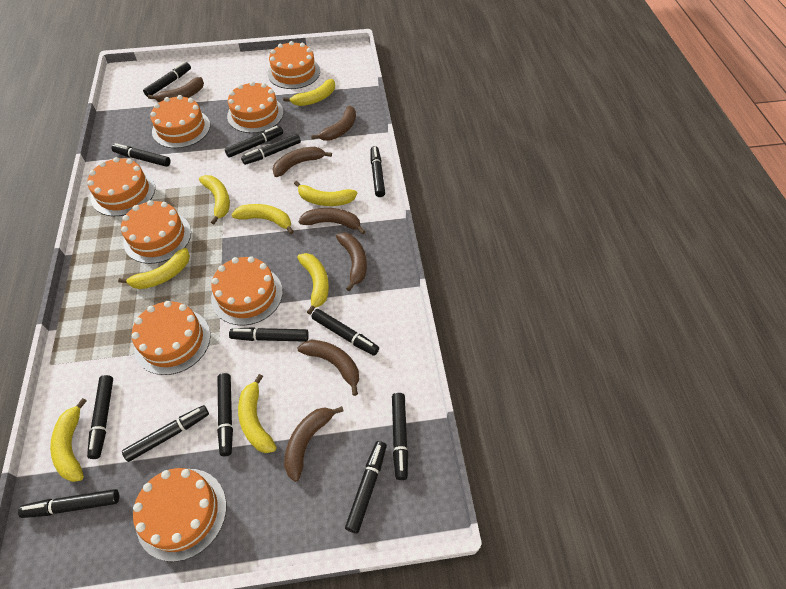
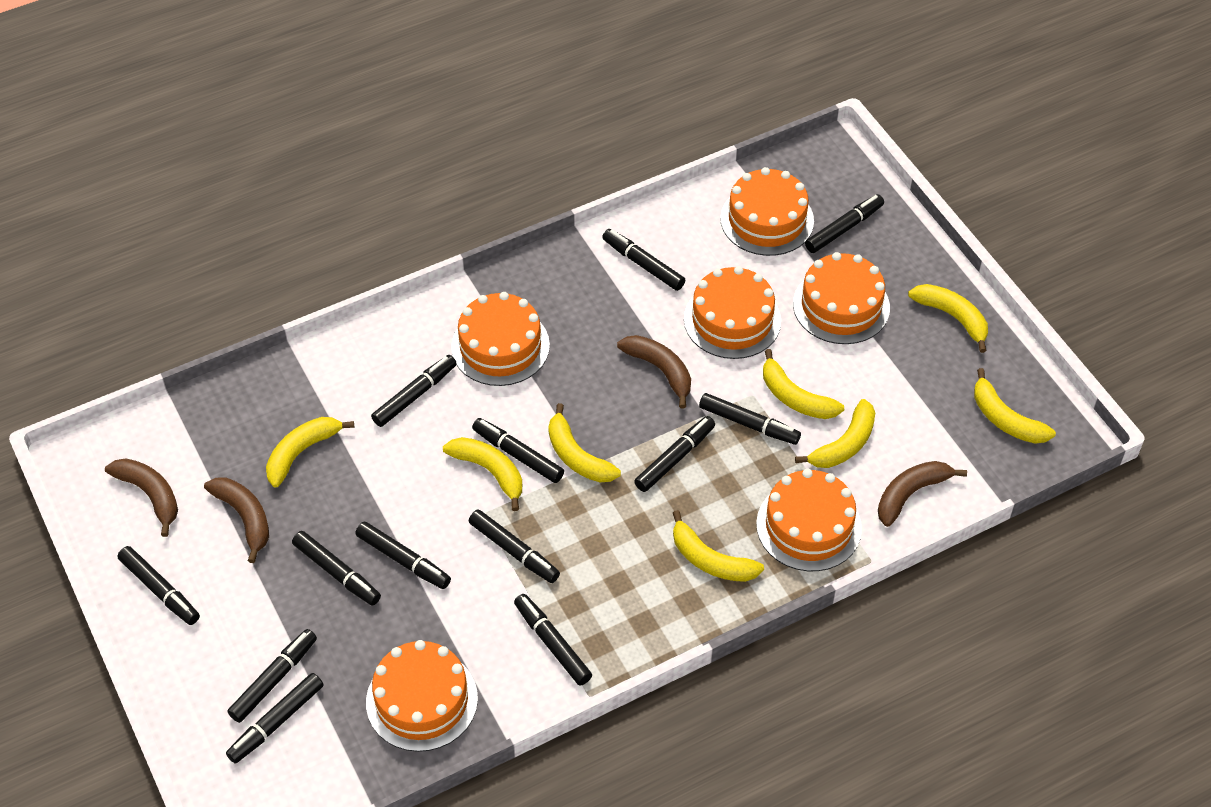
brown banana: 7 -> 4
orange cake: 8 -> 6

